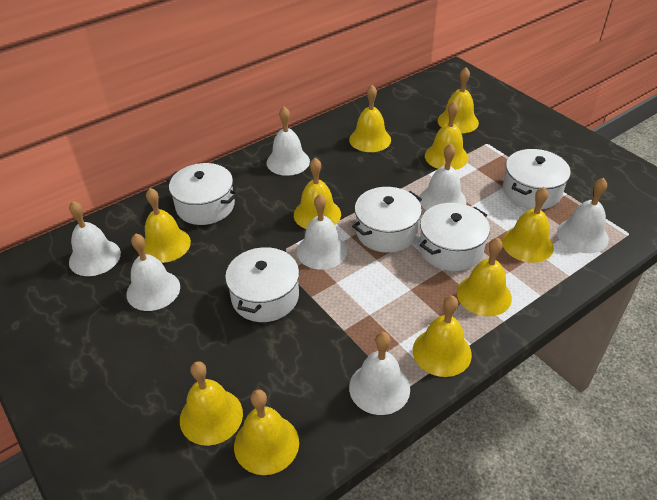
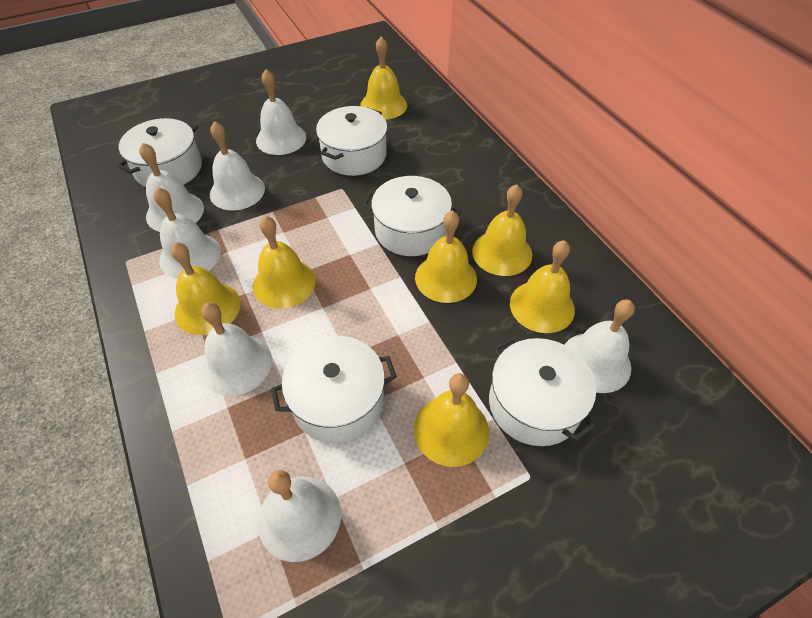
yellow bell: 10 -> 7

